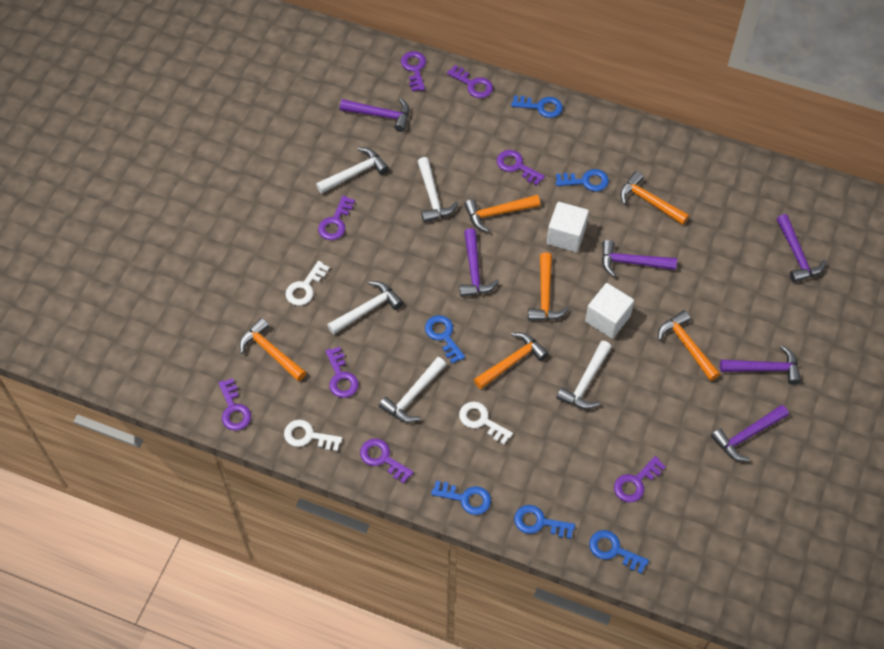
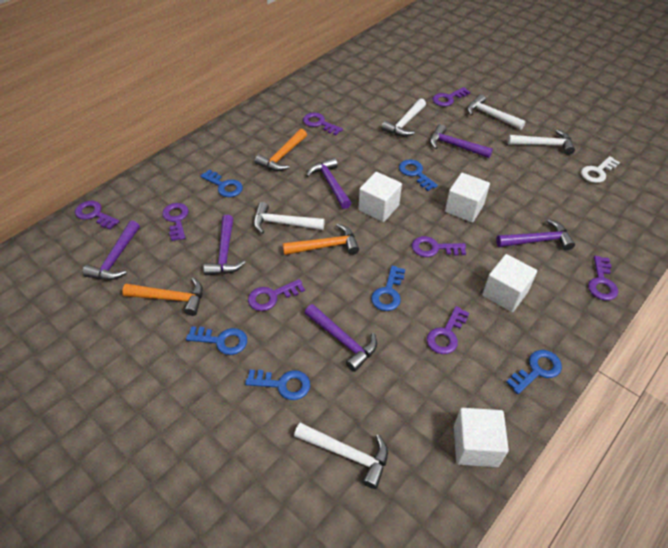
orange hammer: 6 -> 3
white cube: 2 -> 4
white key: 3 -> 1

